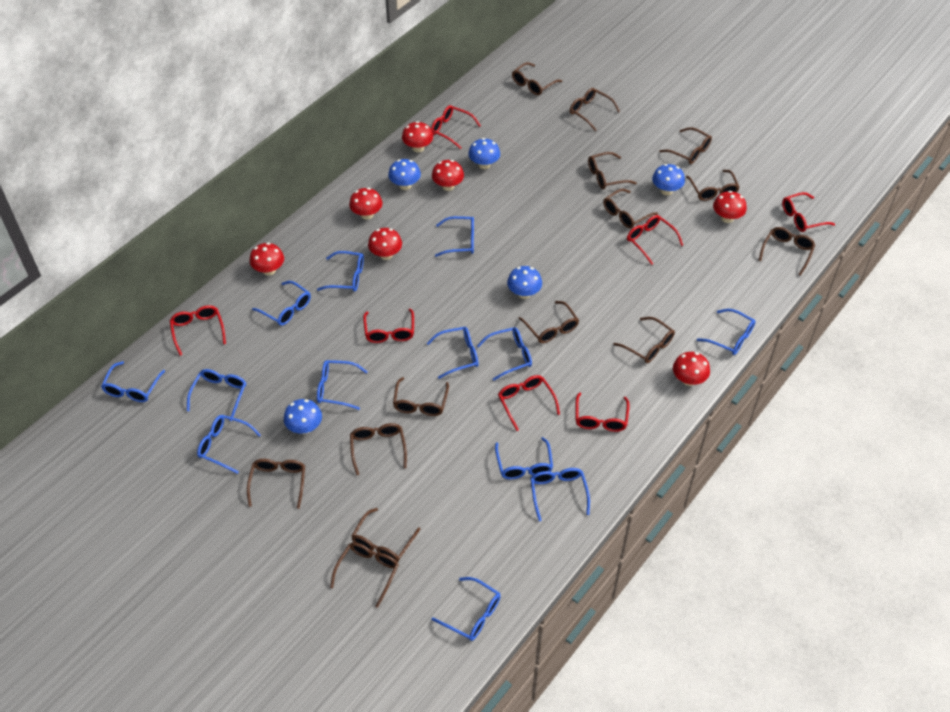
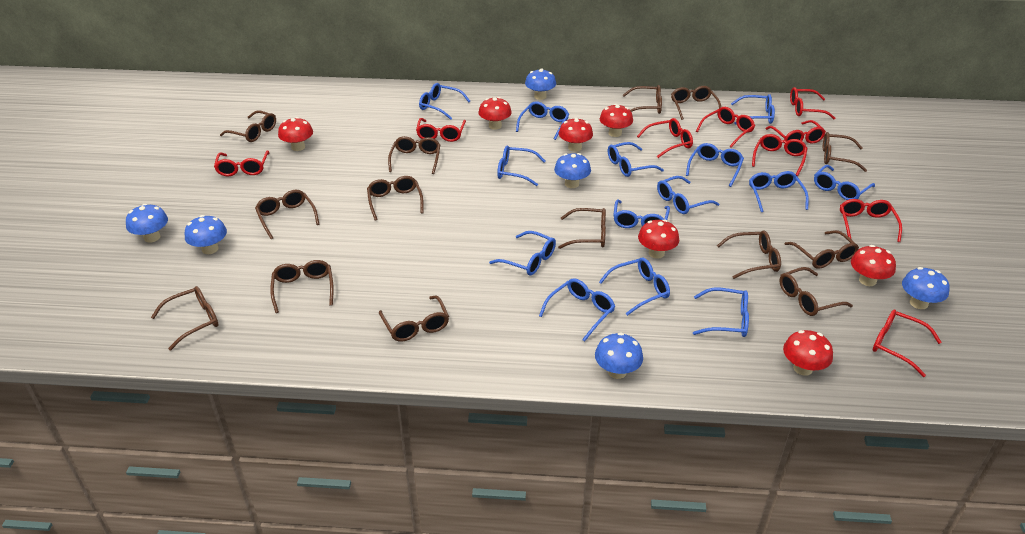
blue glasses: 13 -> 14
blue mushroom: 5 -> 6
red glasses: 7 -> 9

